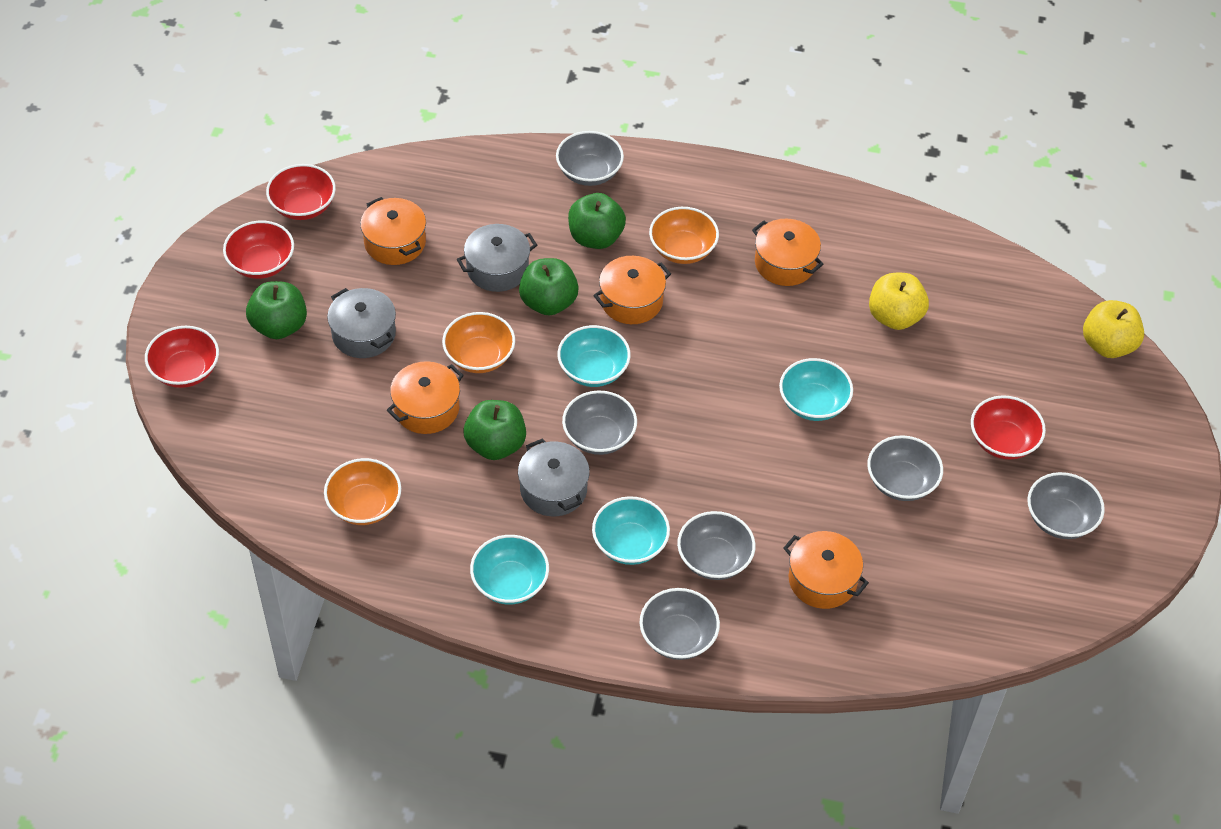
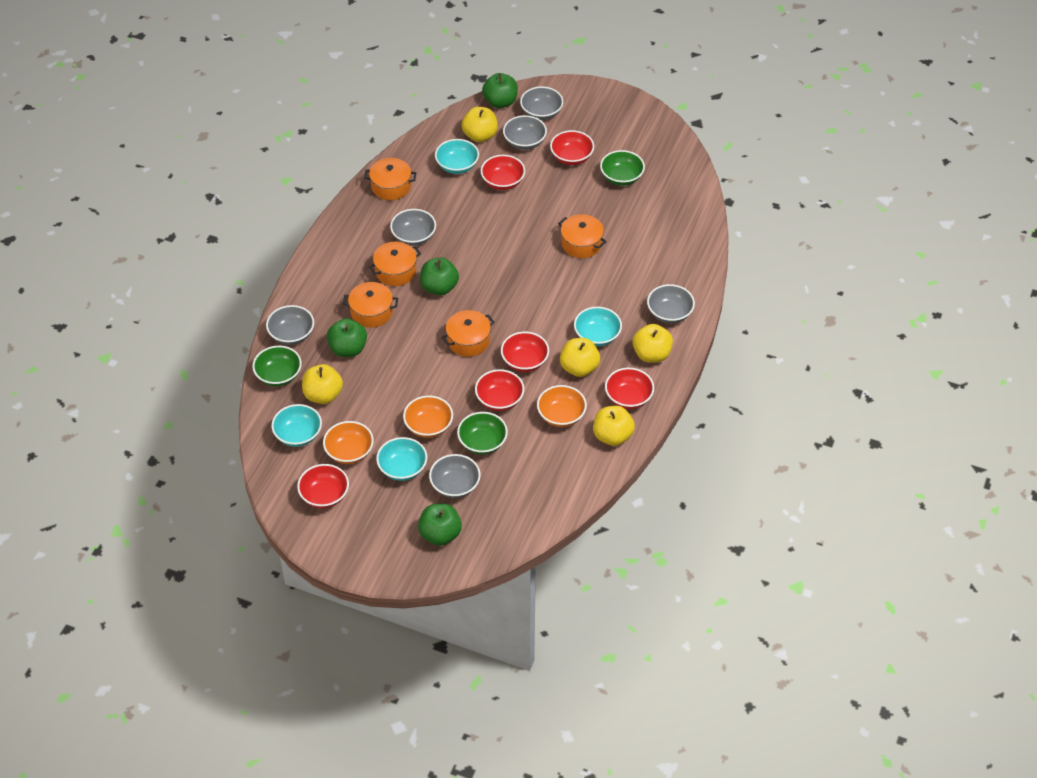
green bowl: 0 -> 3
grey pot: 3 -> 0
red bowl: 4 -> 6
yellow apple: 2 -> 5

